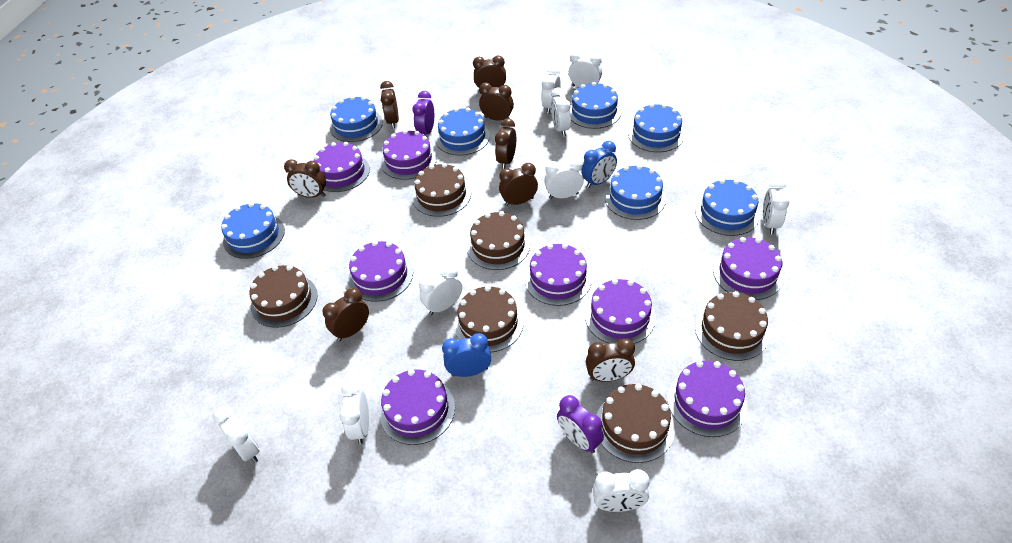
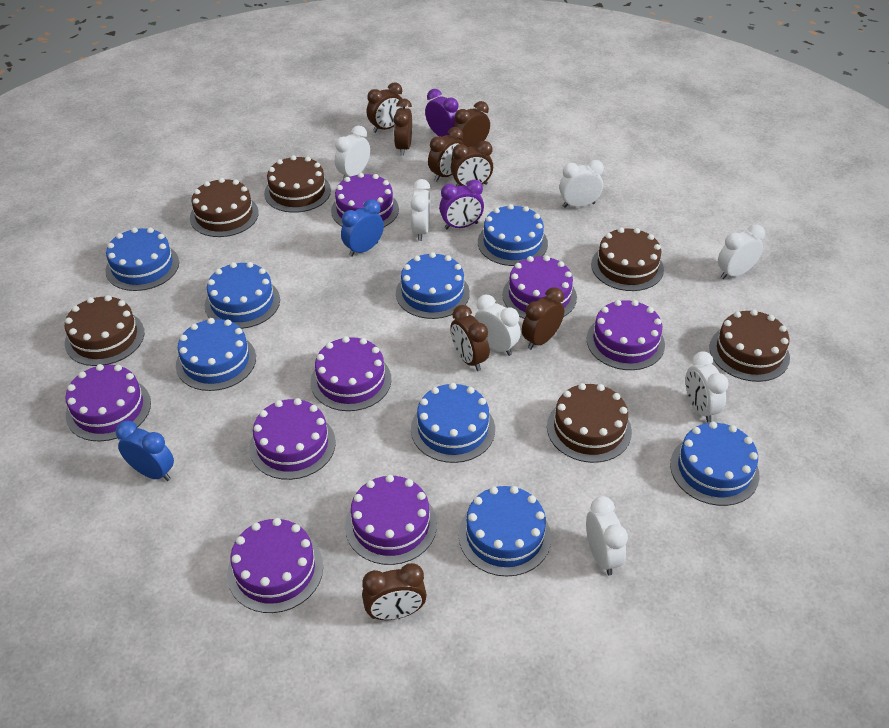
blue cake: 7 -> 8
white clock: 9 -> 7

